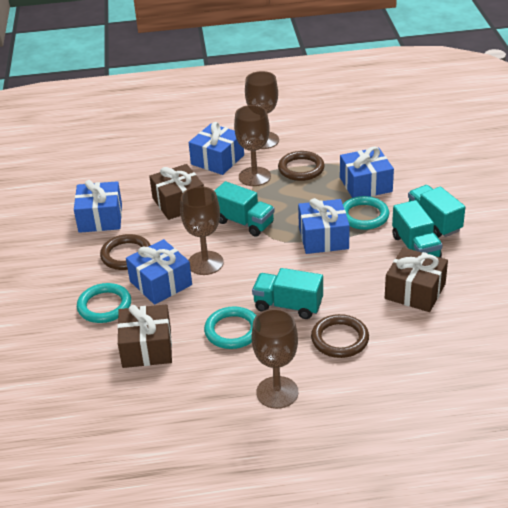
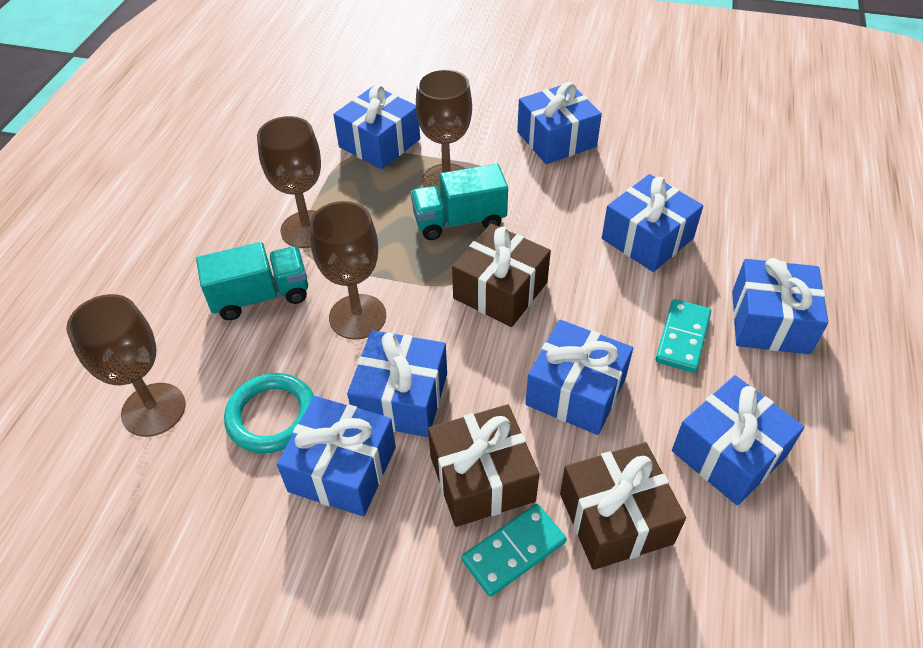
blue gift: 5 -> 8
brown ring: 3 -> 0
turquoise domino: 0 -> 2
turquoise ring: 3 -> 1
turquoise truck: 4 -> 2

